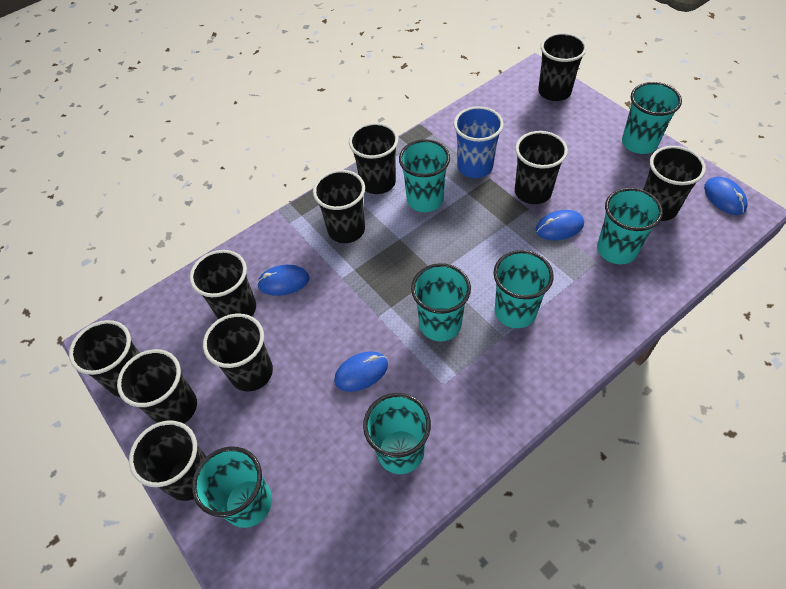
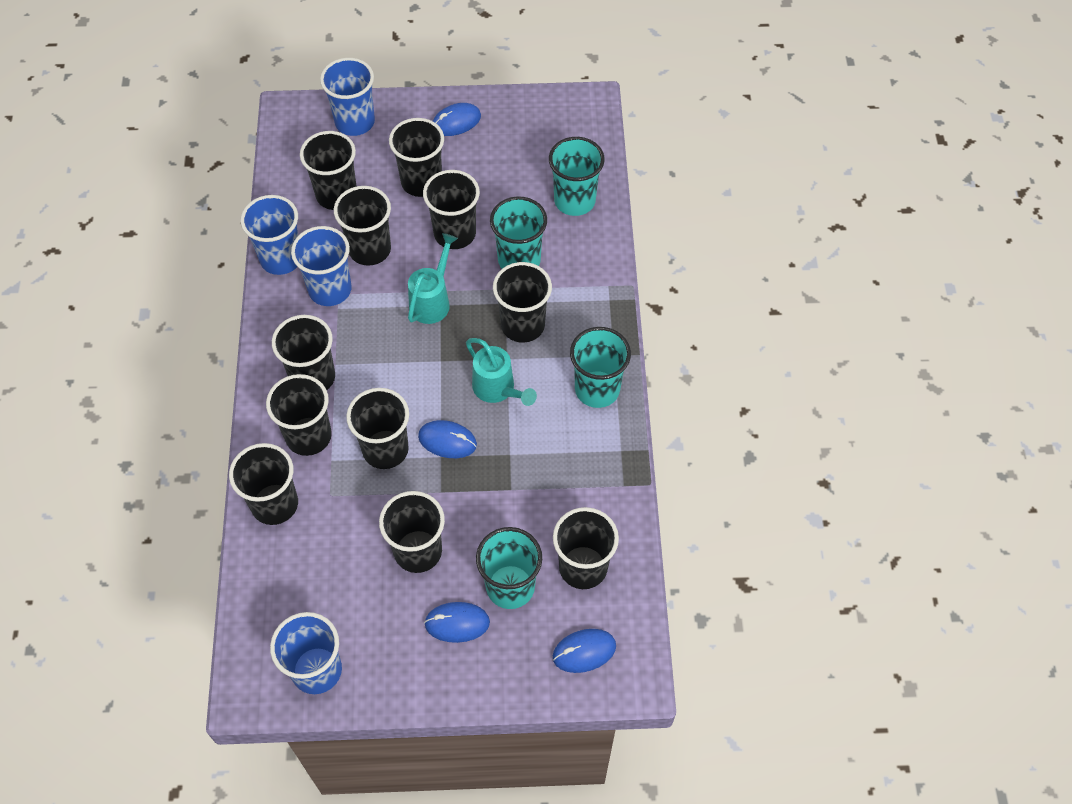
black cup: 10 -> 11
blue cup: 1 -> 4
turquoise cup: 7 -> 4
turquoise watering can: 0 -> 2

